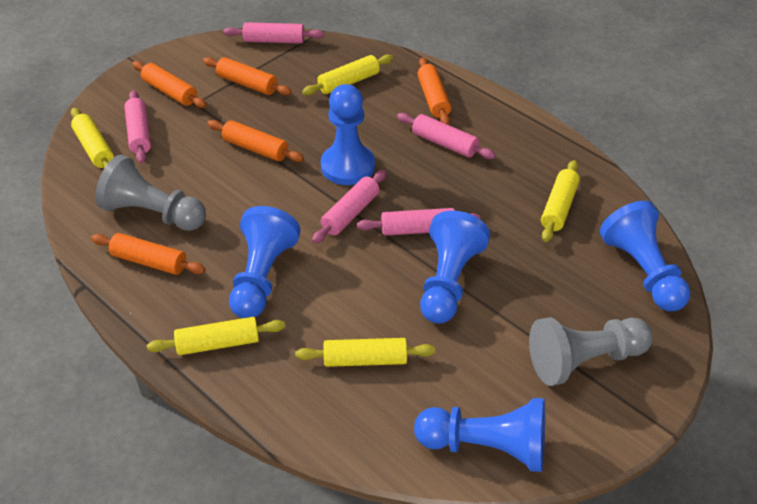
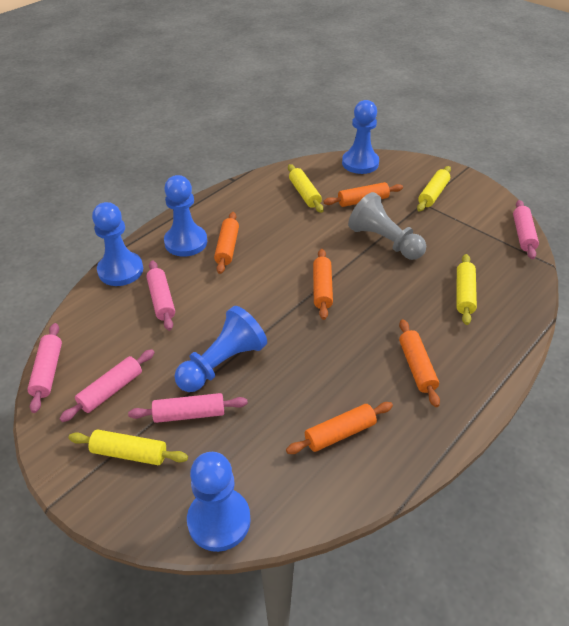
grey pawn: 2 -> 1
yellow rolling pin: 5 -> 4

